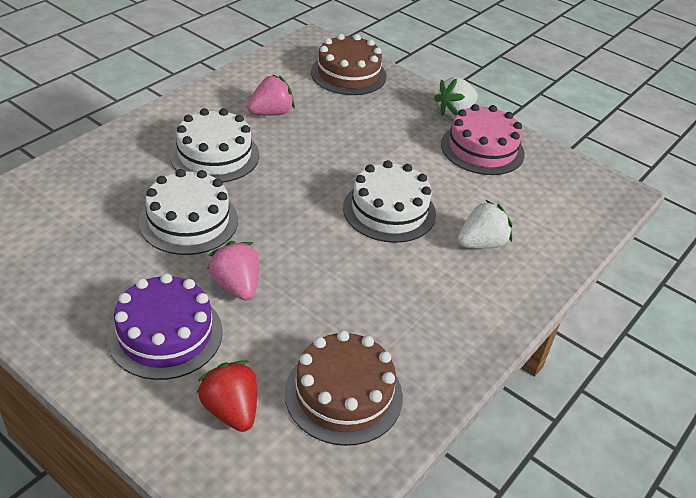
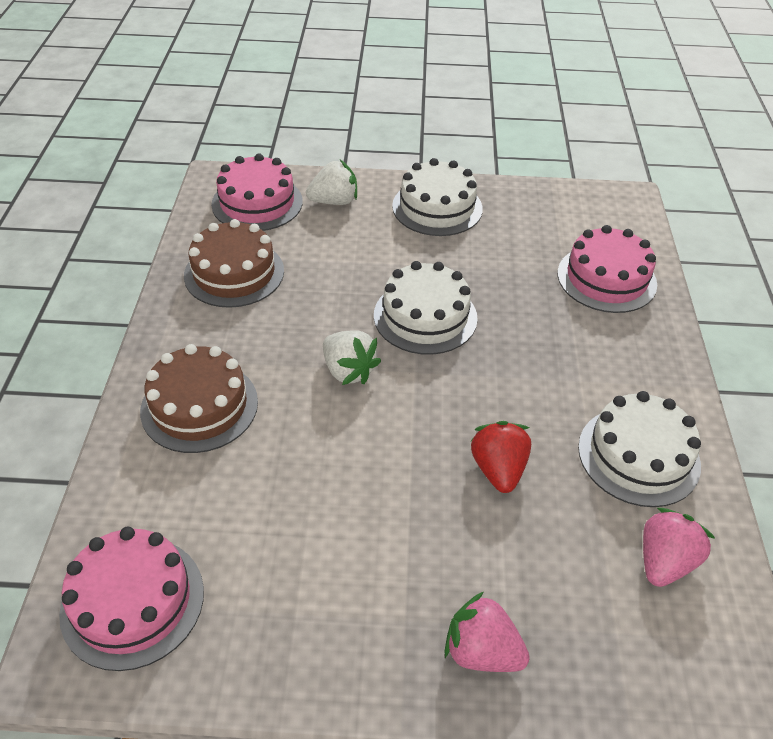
pink cake: 1 -> 3
purple cake: 1 -> 0

